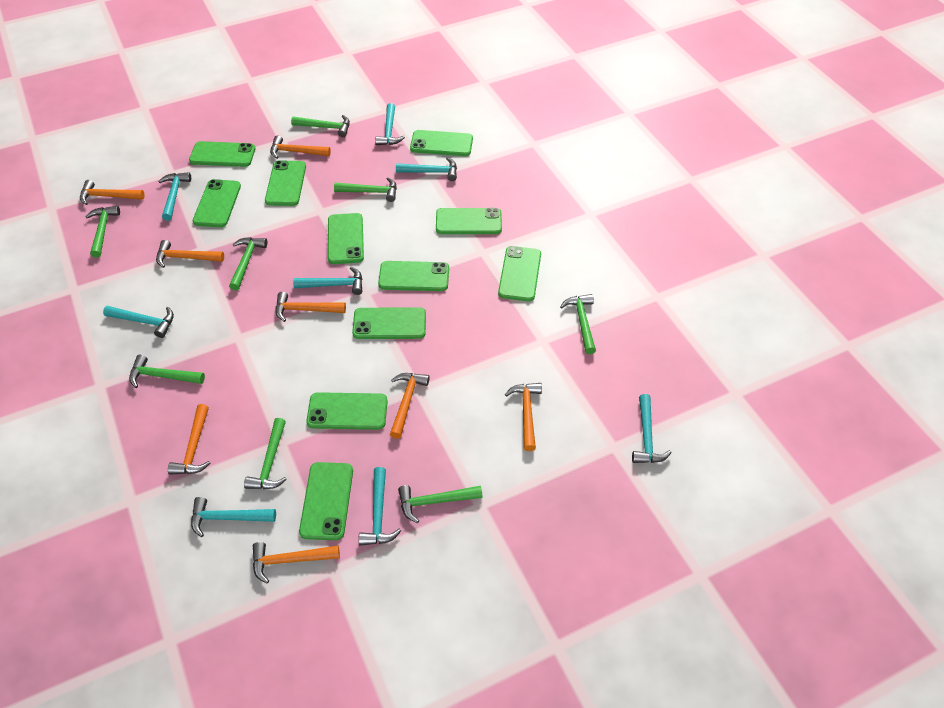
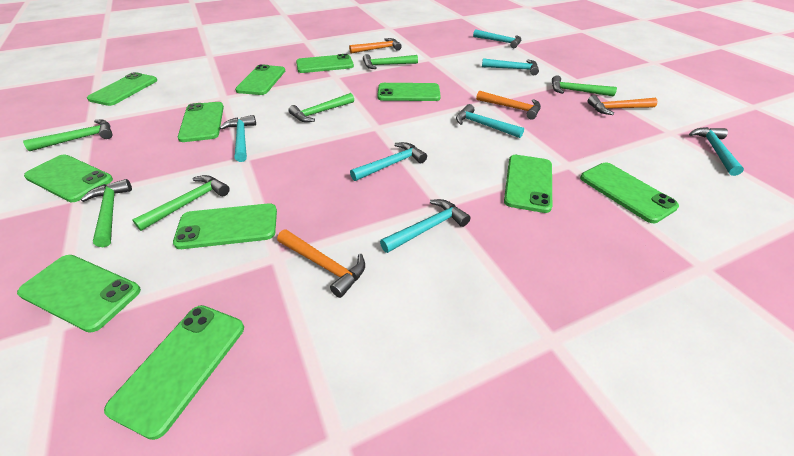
green hammer: 8 -> 6
orange hammer: 8 -> 4
turquoise hammer: 8 -> 7

